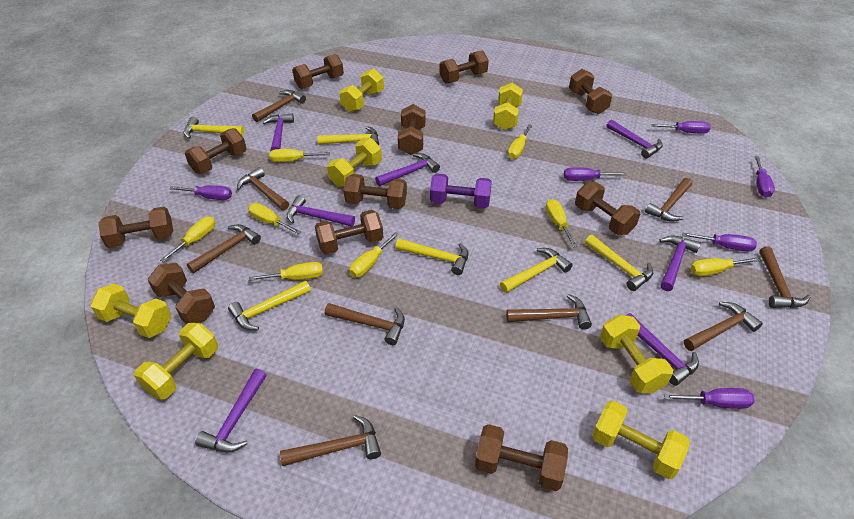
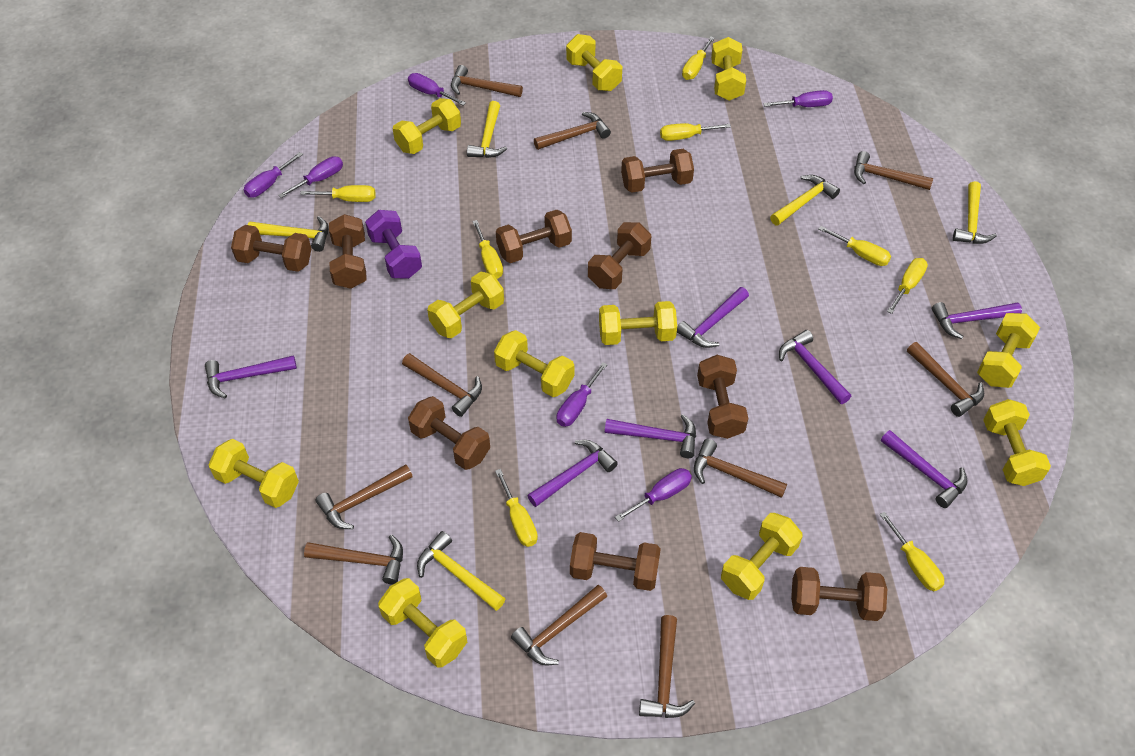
brown dumbbell: 11 -> 9
brown hammer: 9 -> 10
yellow dumbbell: 7 -> 11
yellow hammer: 6 -> 5

